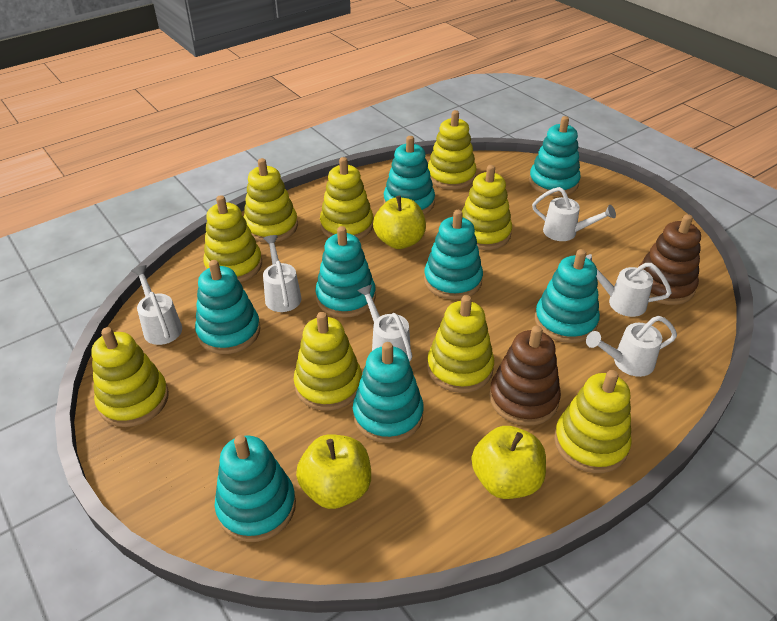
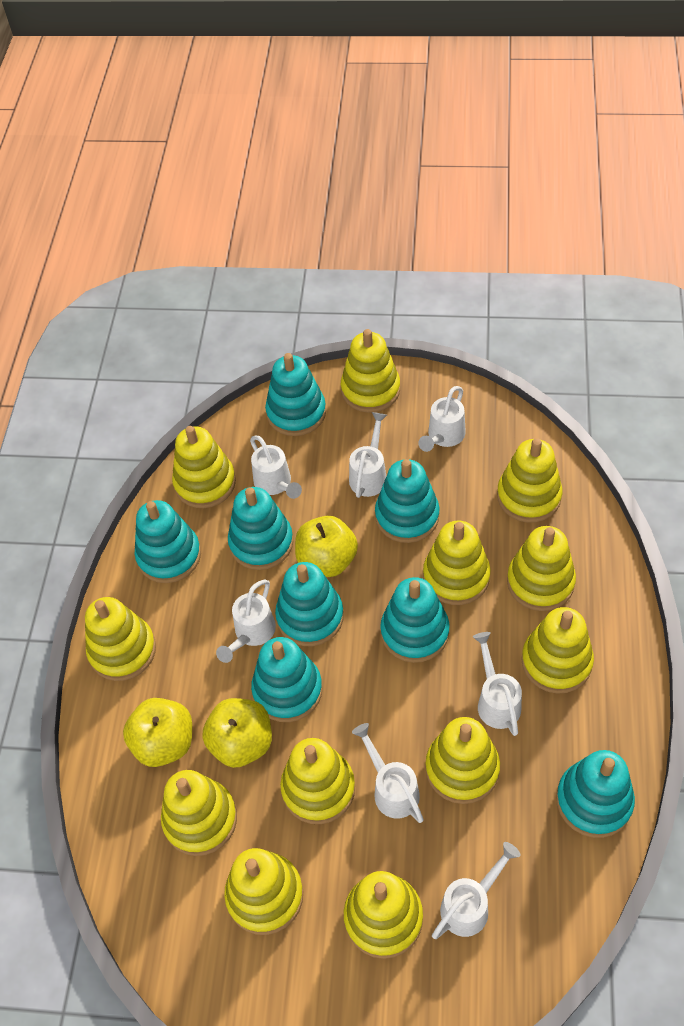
brown stacking toy: 2 -> 0
white watering can: 6 -> 7
yellow stacking toy: 9 -> 12

